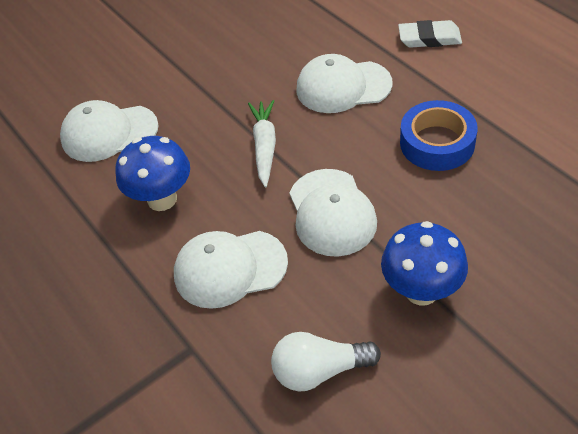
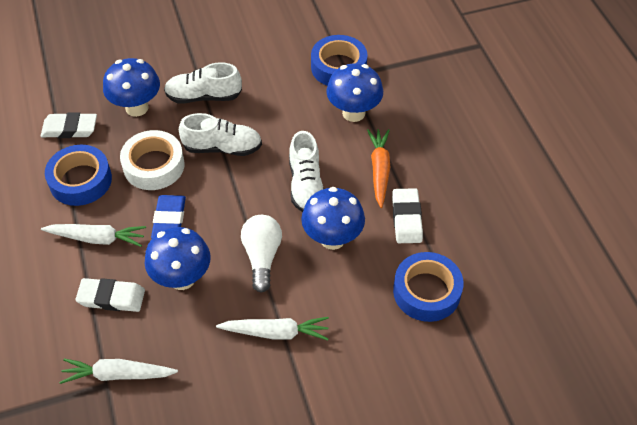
blue eraser: 0 -> 1
blue mushroom: 2 -> 4
blue tape: 1 -> 3
orange carrot: 0 -> 1
white cap: 4 -> 0
white carrot: 1 -> 3
white eraser: 1 -> 3
white shoe: 0 -> 3
white tape: 0 -> 1

